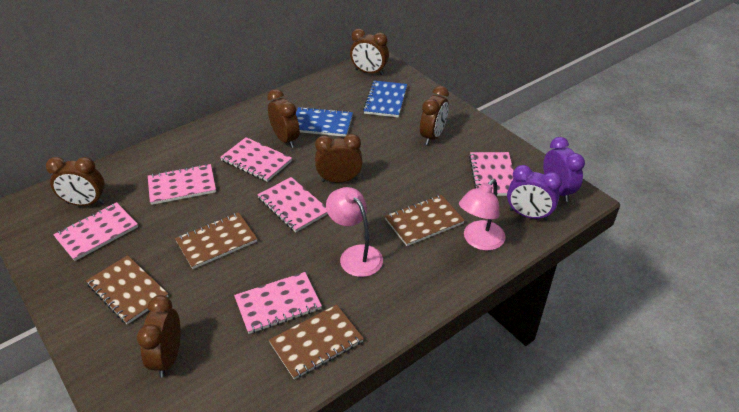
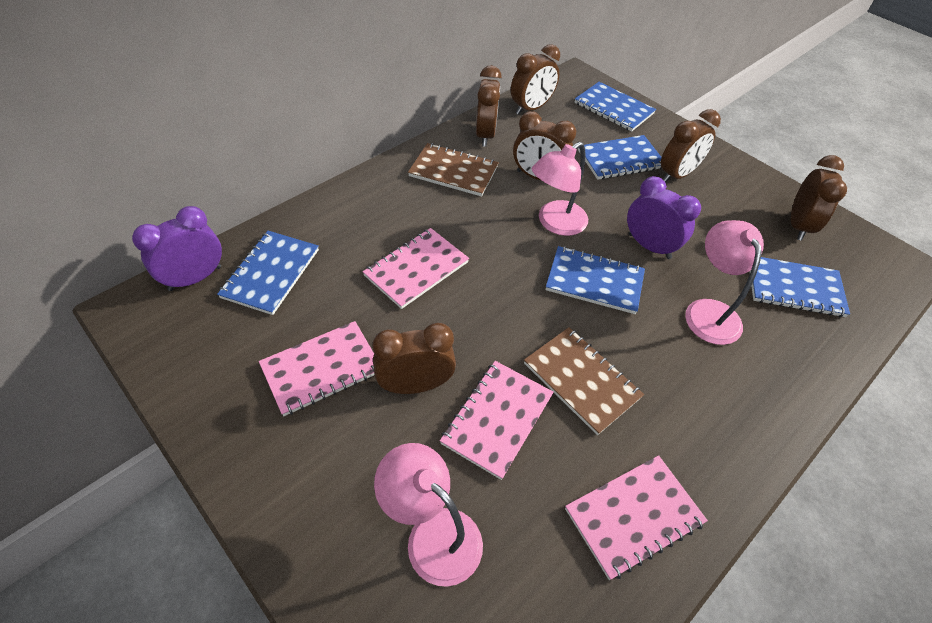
blue notebook: 2 -> 5
brown notebook: 4 -> 2
pink lamp: 2 -> 3
pink notebook: 6 -> 4

